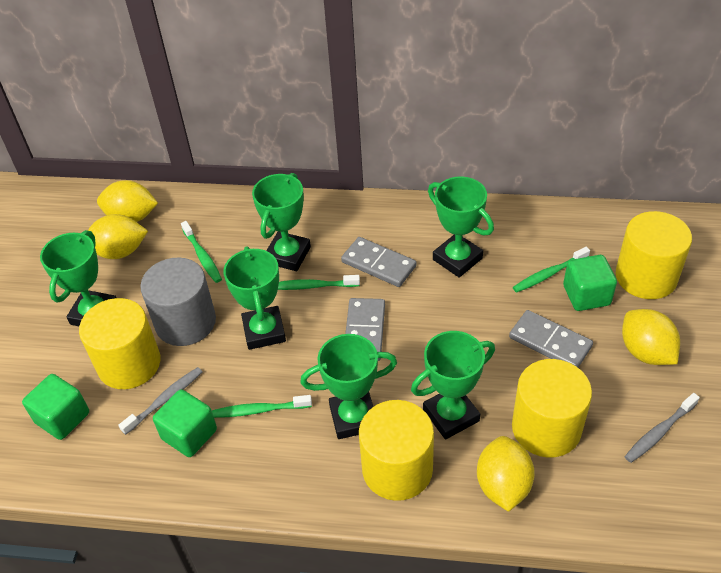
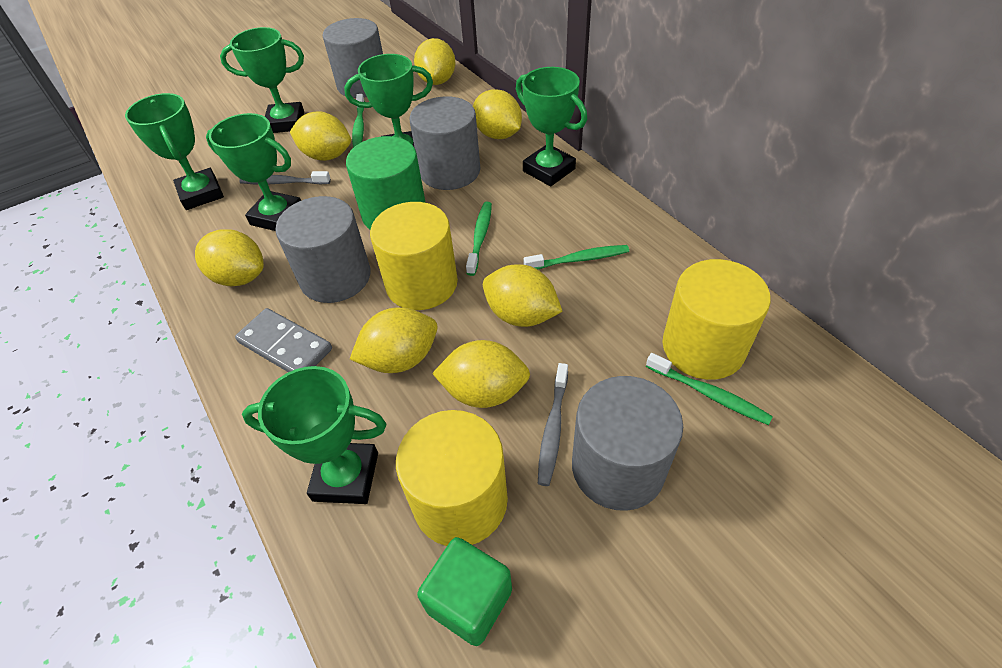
green cube: 3 -> 1
green cylinder: 0 -> 1
grey cylinder: 1 -> 4
grey domino: 3 -> 1
yellow cylinder: 4 -> 3
yellow lemon: 4 -> 7

